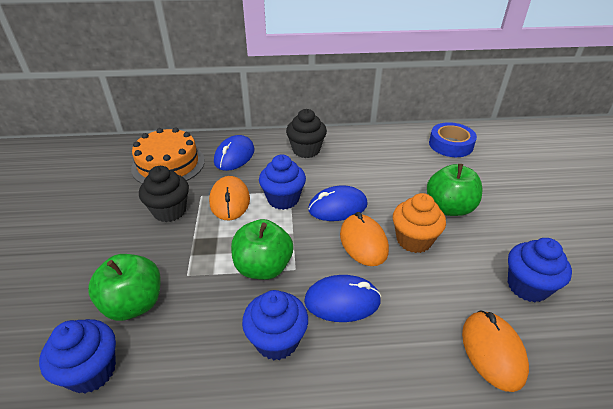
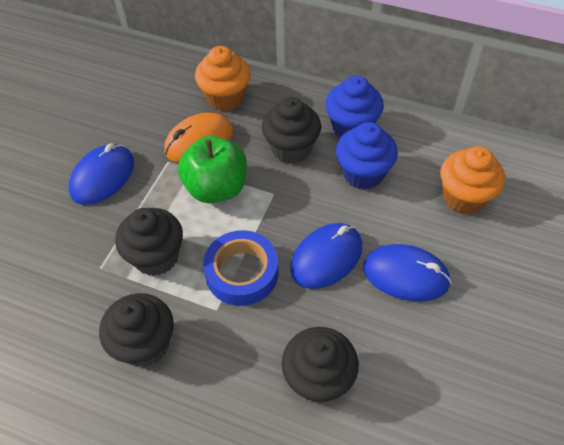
black cupcake: 2 -> 4
blue cupcake: 4 -> 2
green apple: 3 -> 1
orange cake: 1 -> 0
orange cupcake: 1 -> 2
orange mouse: 3 -> 1

